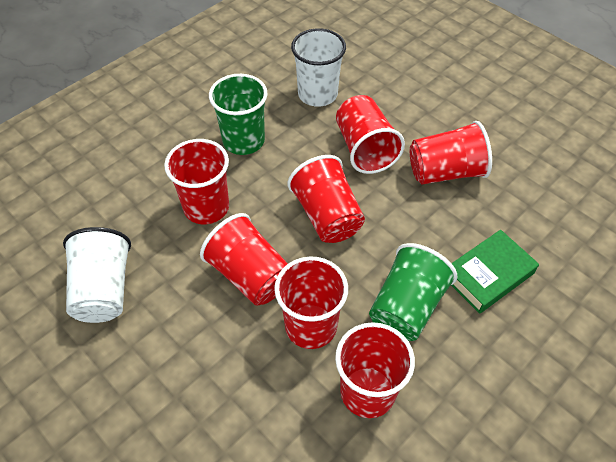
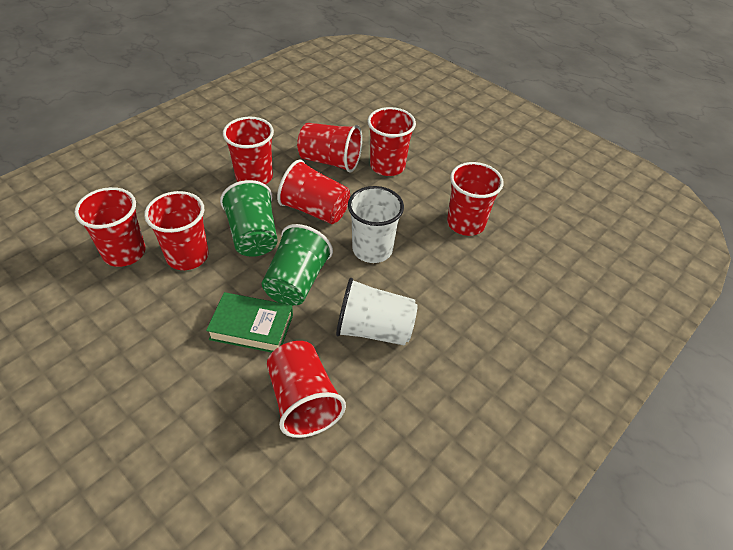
red cup: 7 -> 8

